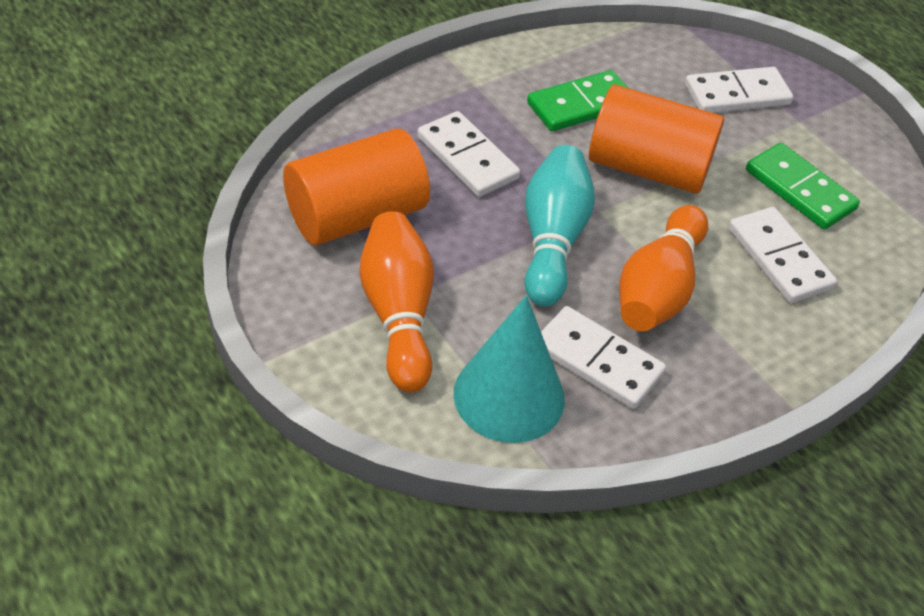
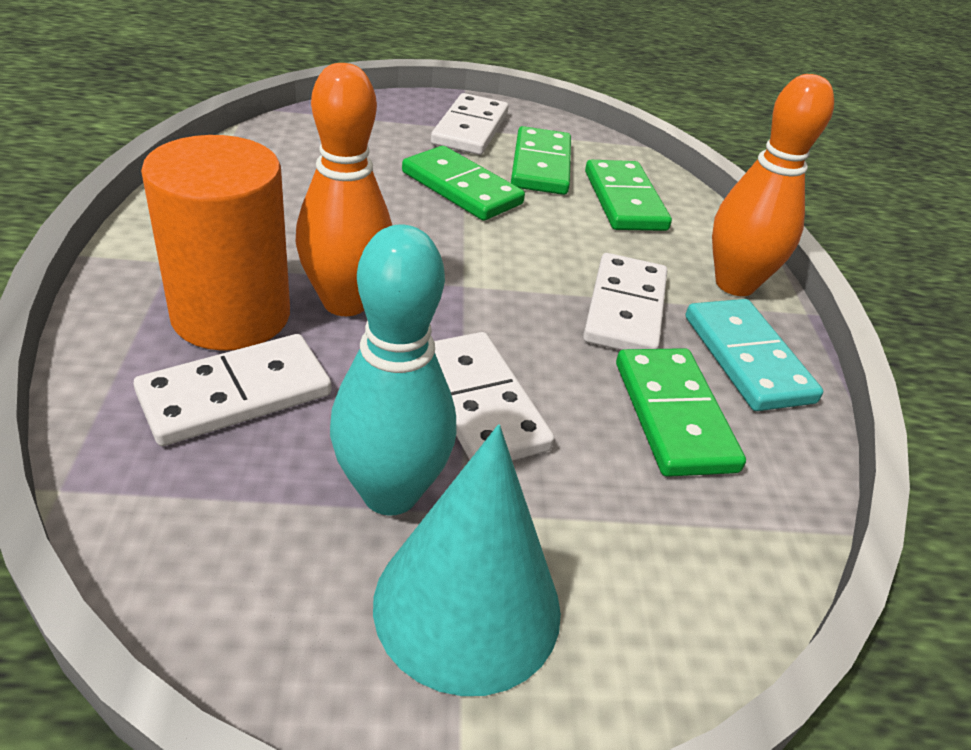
green domino: 2 -> 4
orange cylinder: 2 -> 1
turquoise domino: 0 -> 1

